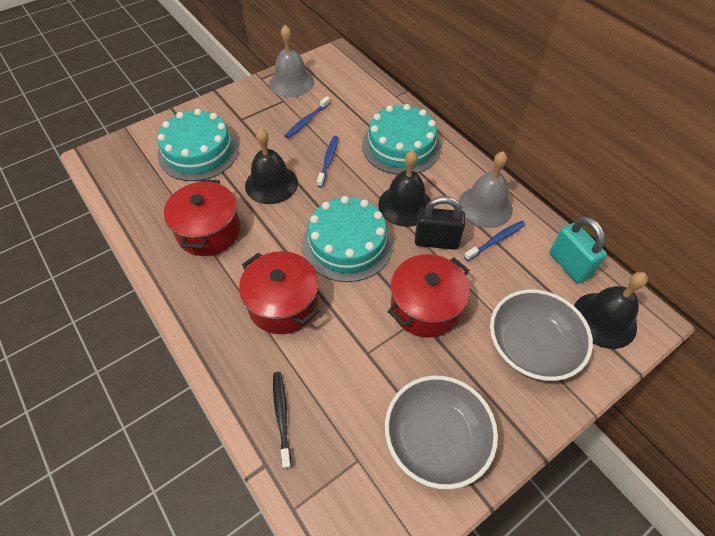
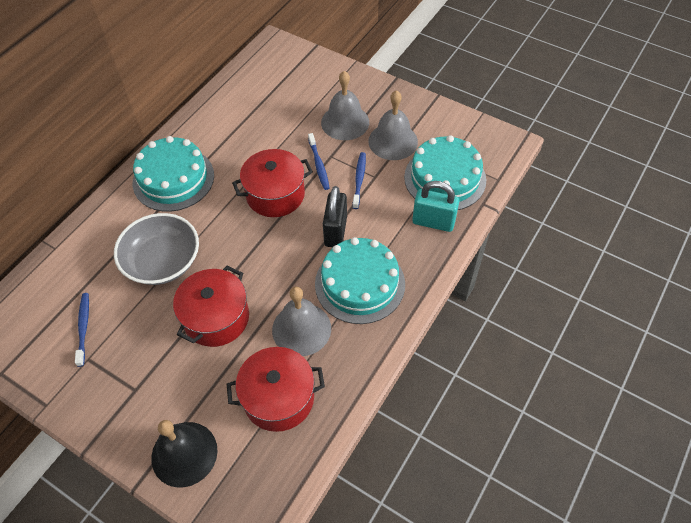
black bell: 3 -> 1
black toothbrush: 1 -> 0
grey bell: 2 -> 3
grey bowl: 2 -> 1

